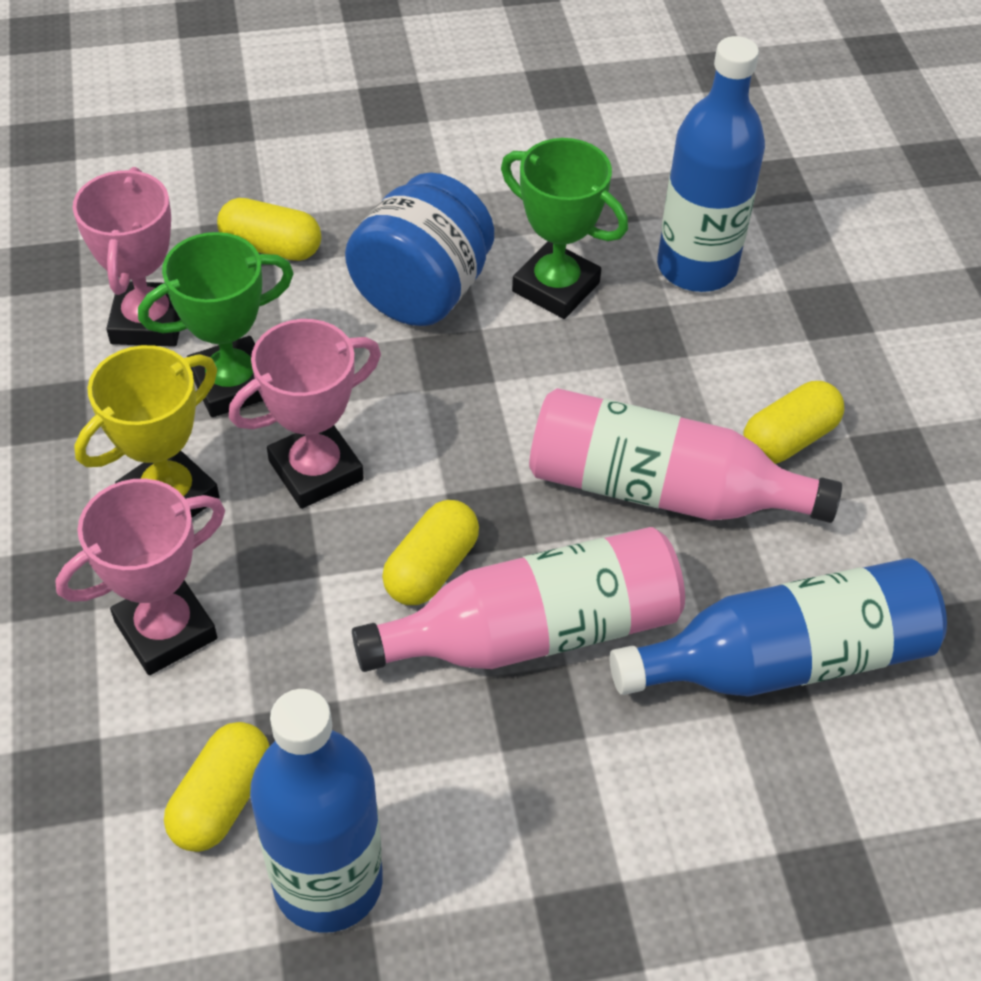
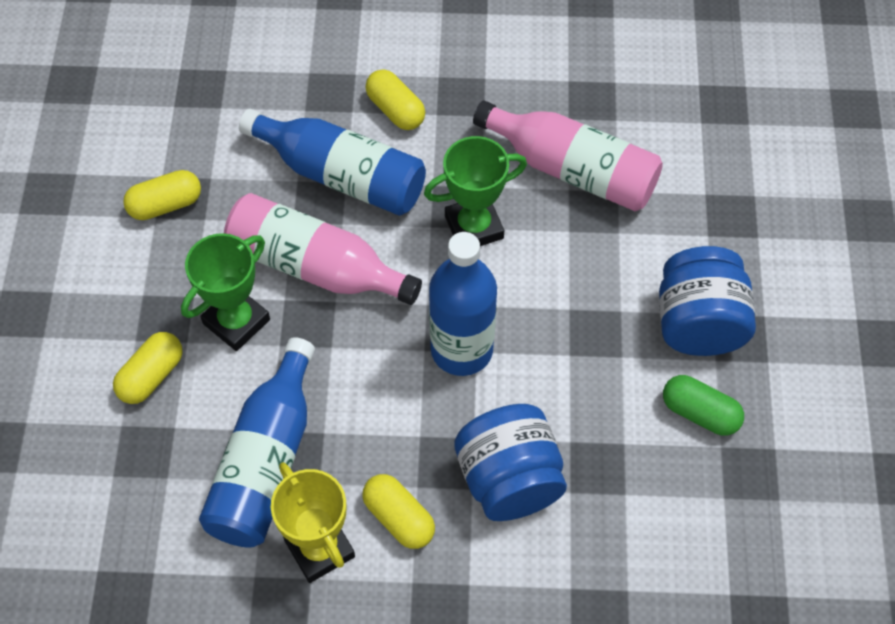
blue jar: 1 -> 2
green capsule: 0 -> 1
pink trophy: 3 -> 0

